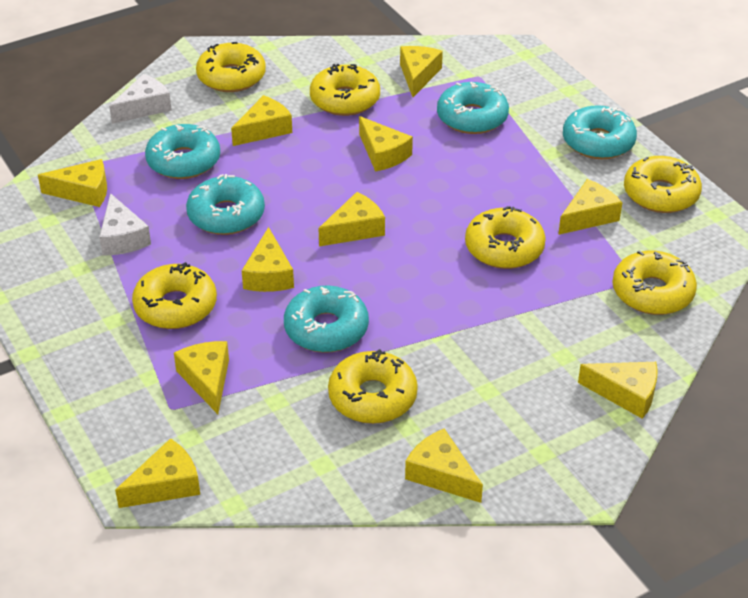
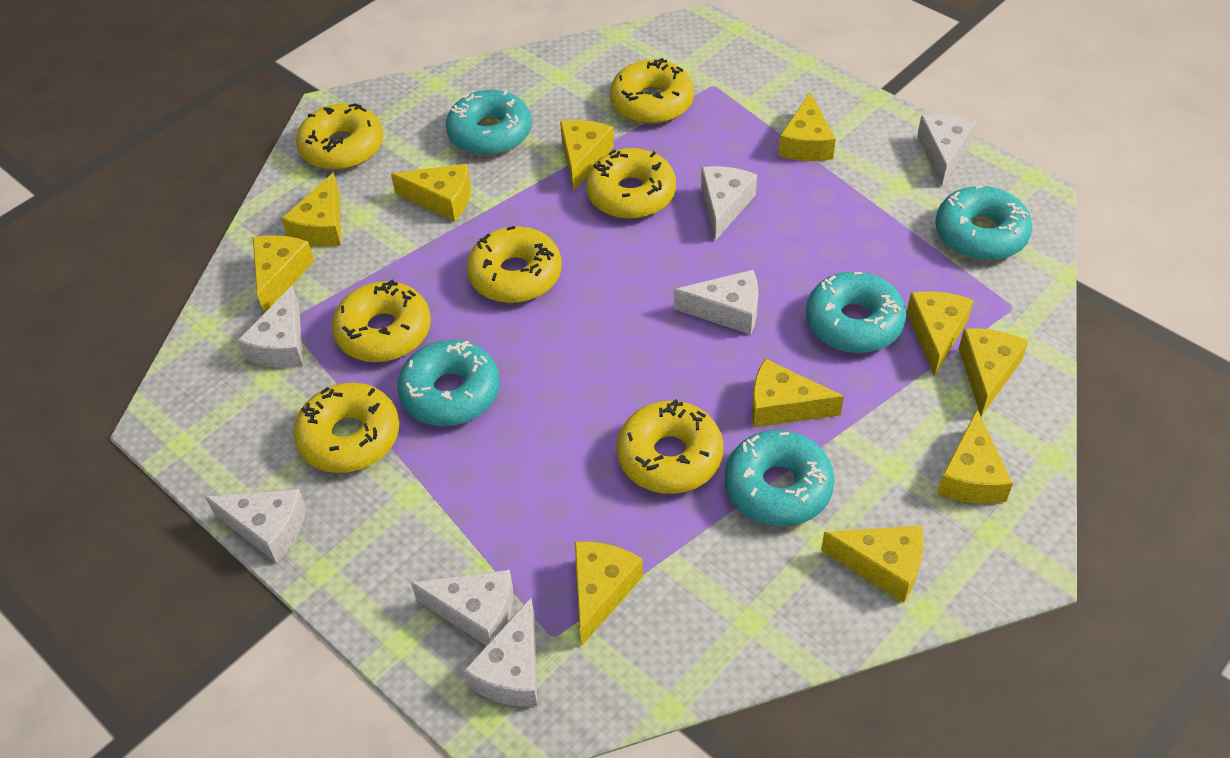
white cheese: 2 -> 7

